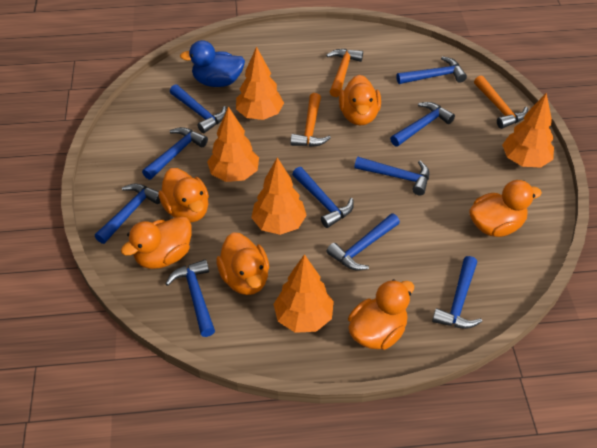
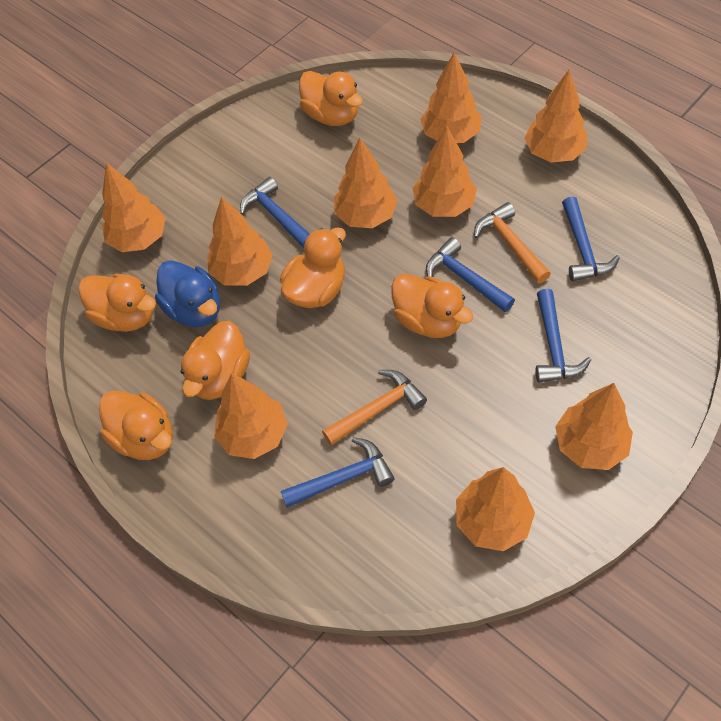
blue hammer: 10 -> 5
orange hammer: 3 -> 2
orange tree: 5 -> 9

